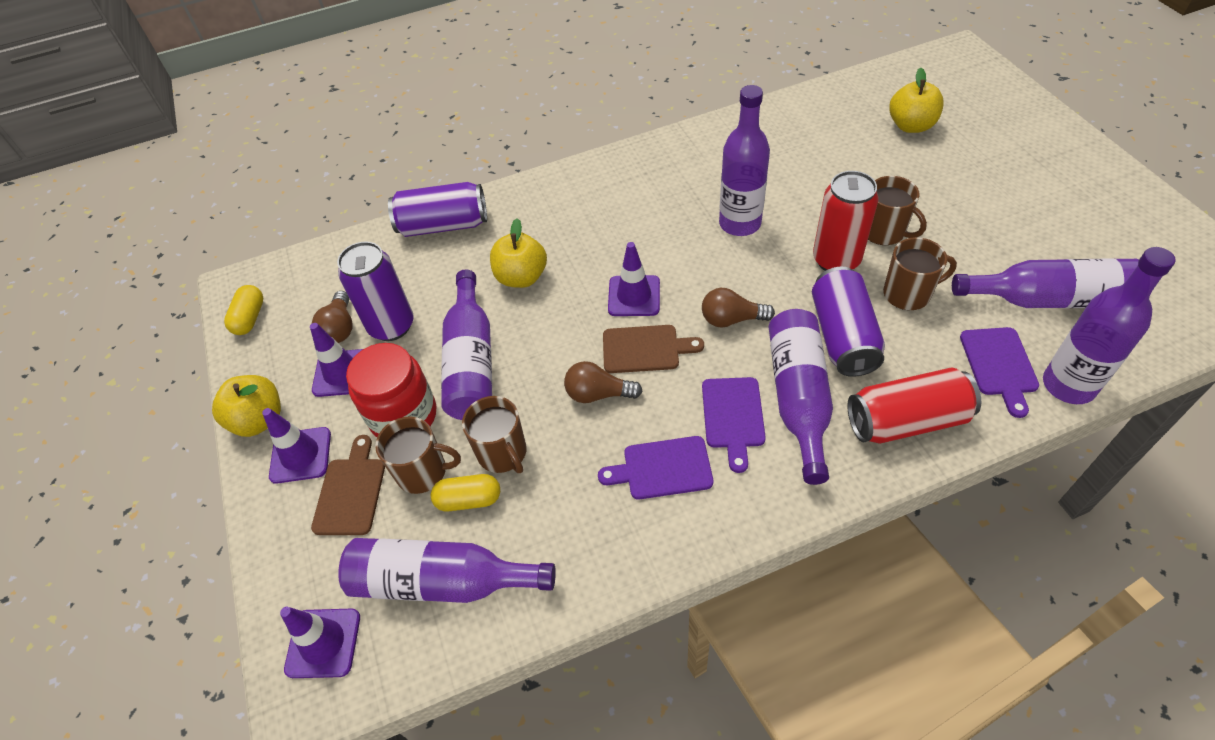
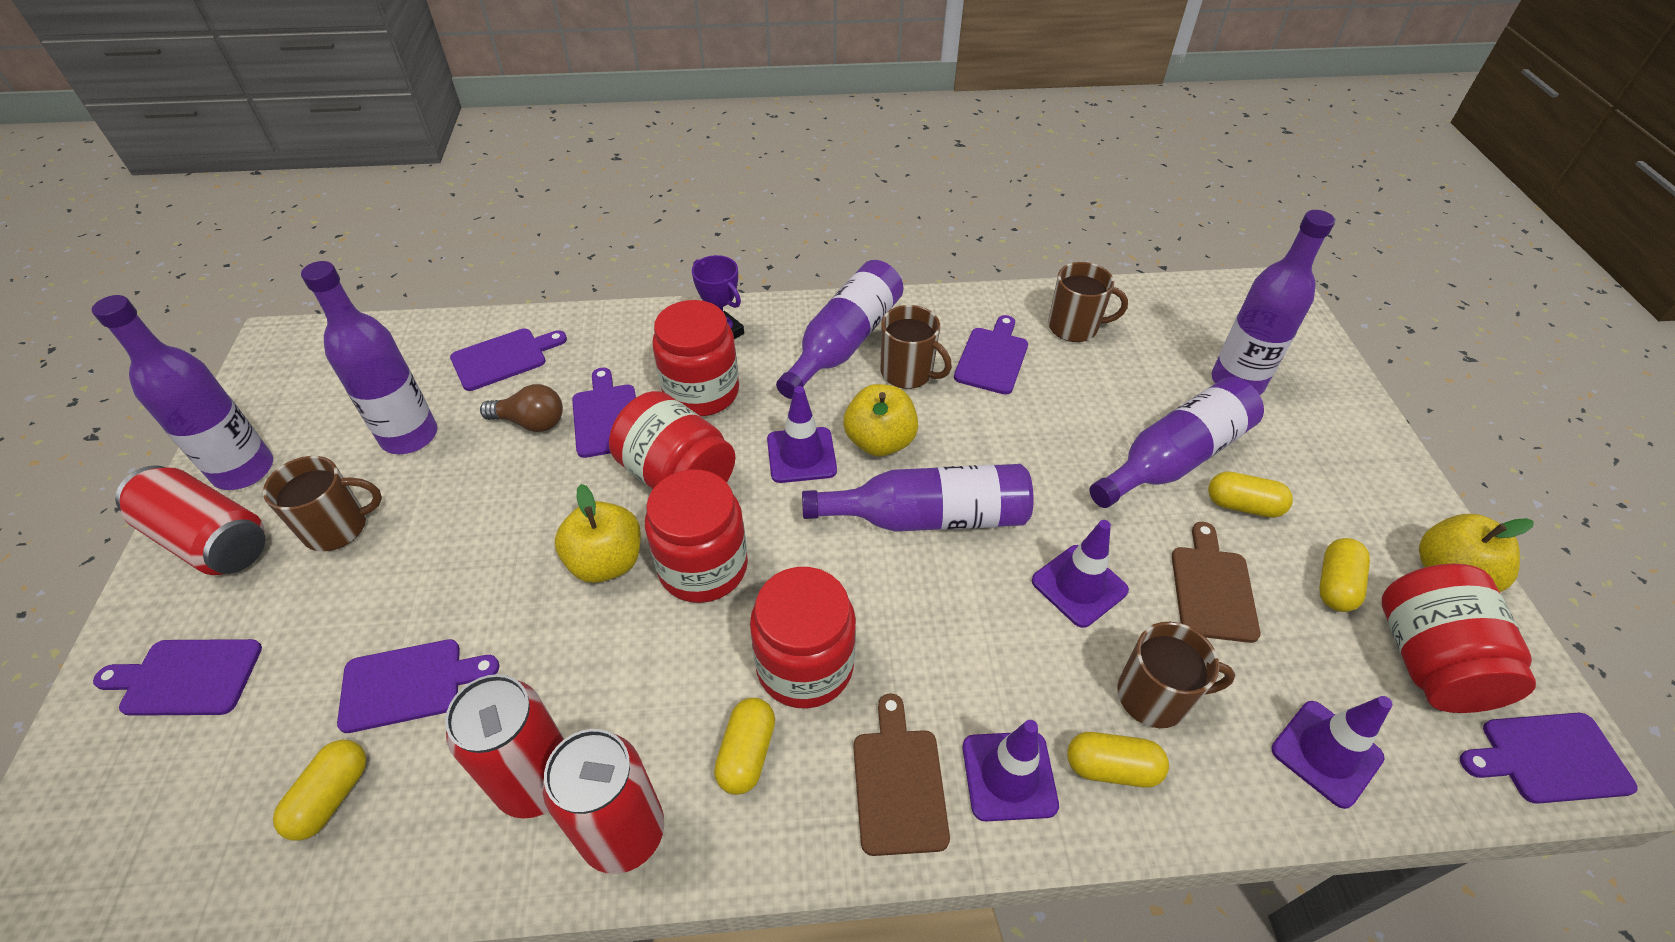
brown light bulb: 3 -> 1
purple can: 3 -> 0
purple cutting board: 3 -> 6
purple trophy: 0 -> 1
red can: 2 -> 3
red jar: 1 -> 5
yellow capsule: 2 -> 5

